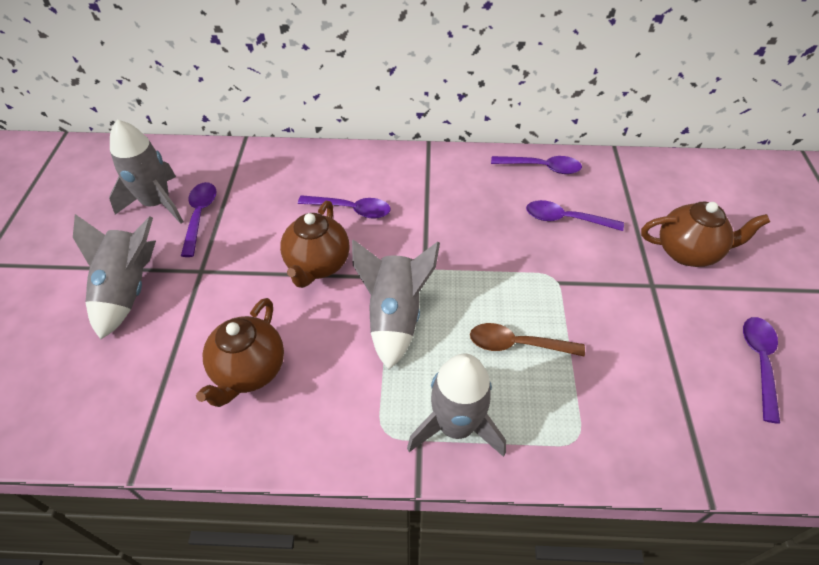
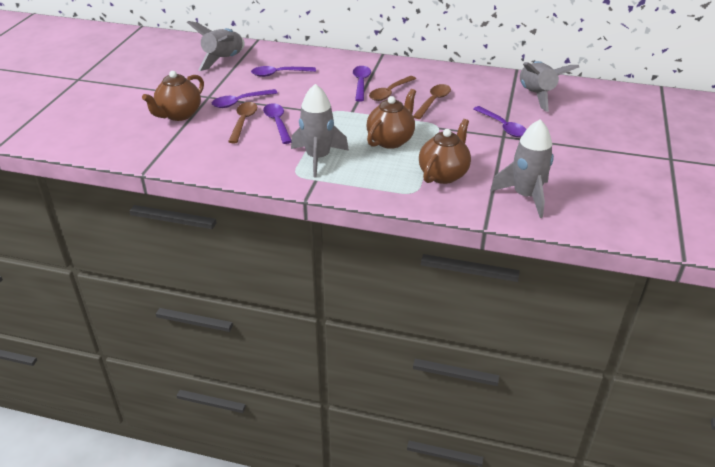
brown spoon: 1 -> 3

